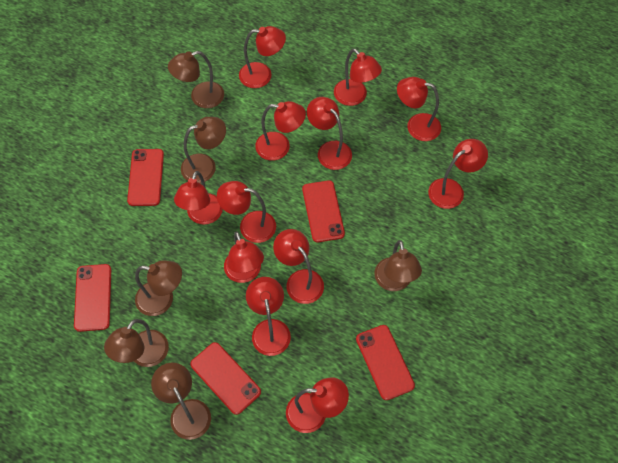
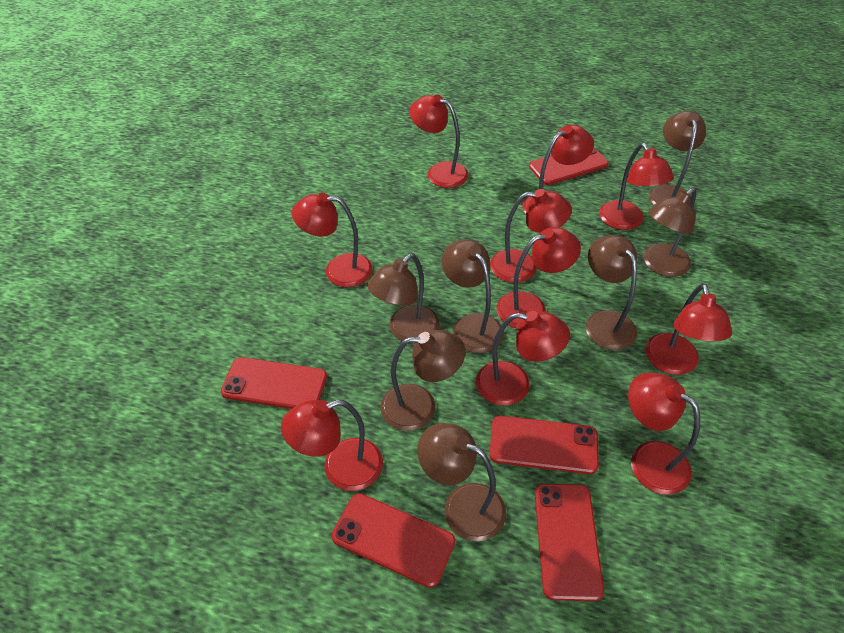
brown lamp: 6 -> 7
red lamp: 12 -> 10

